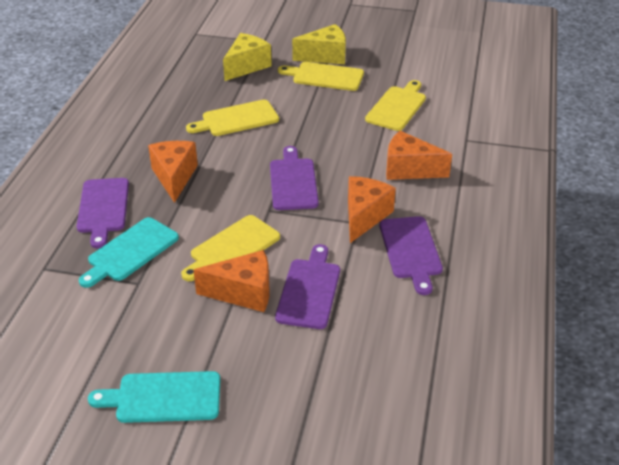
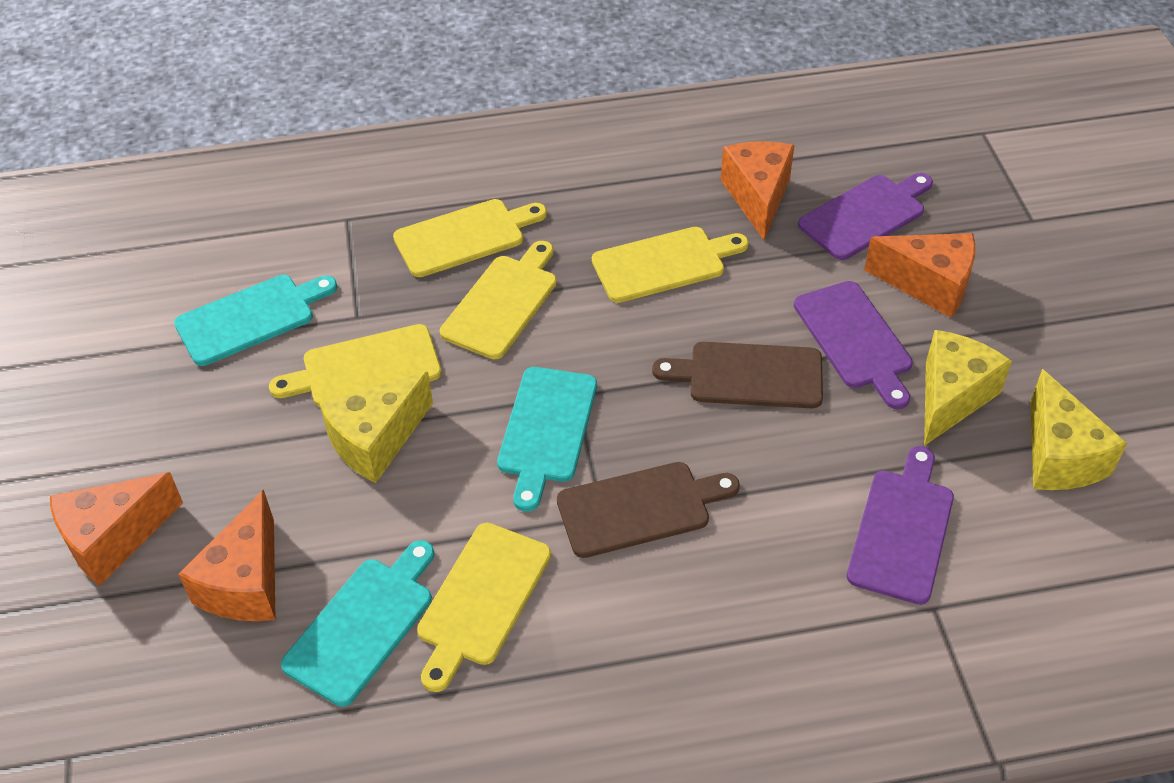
brown cutting board: 0 -> 2
purple cutting board: 4 -> 3
turquoise cutting board: 2 -> 3
yellow cheese: 2 -> 3
yellow cutting board: 4 -> 5

